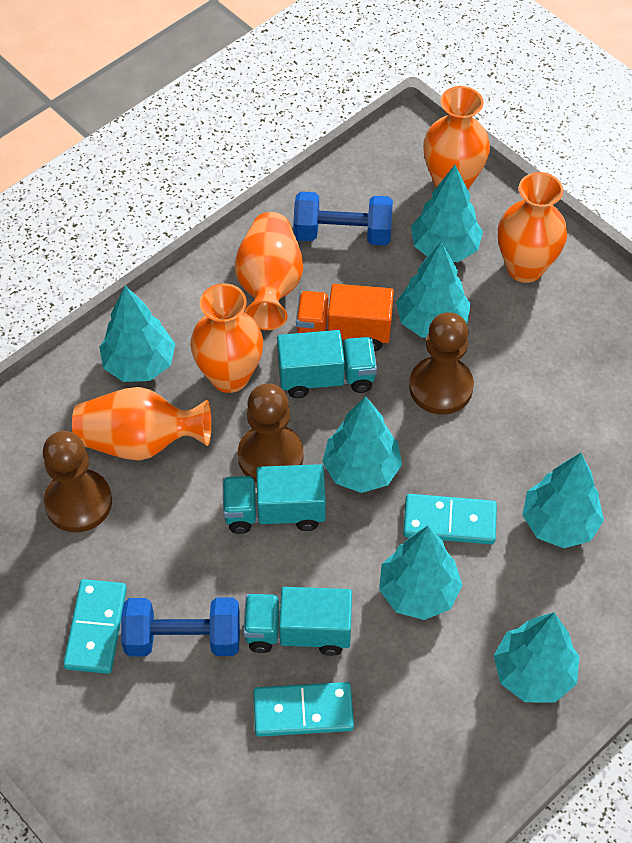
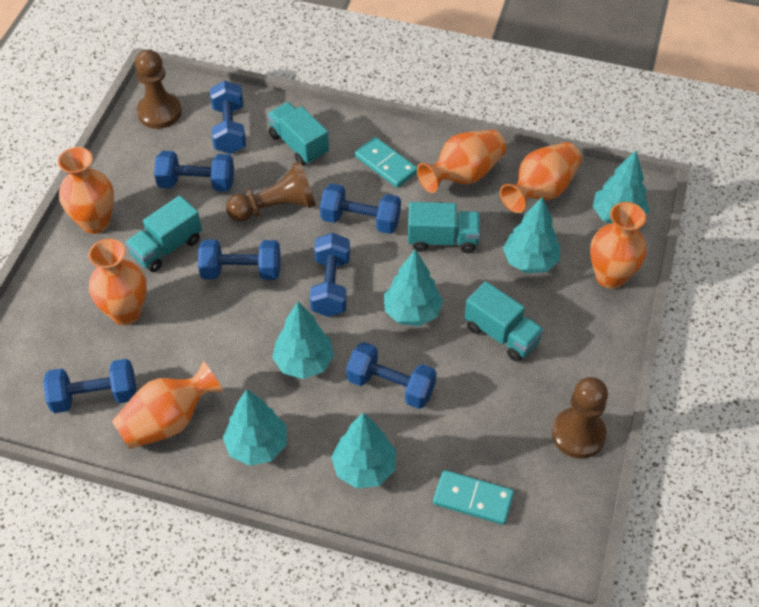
blue dumbbell: 2 -> 7
orange truck: 1 -> 0
orange vase: 5 -> 6
turquoise domino: 3 -> 2
turquoise tree: 7 -> 6
turquoise truck: 3 -> 4

